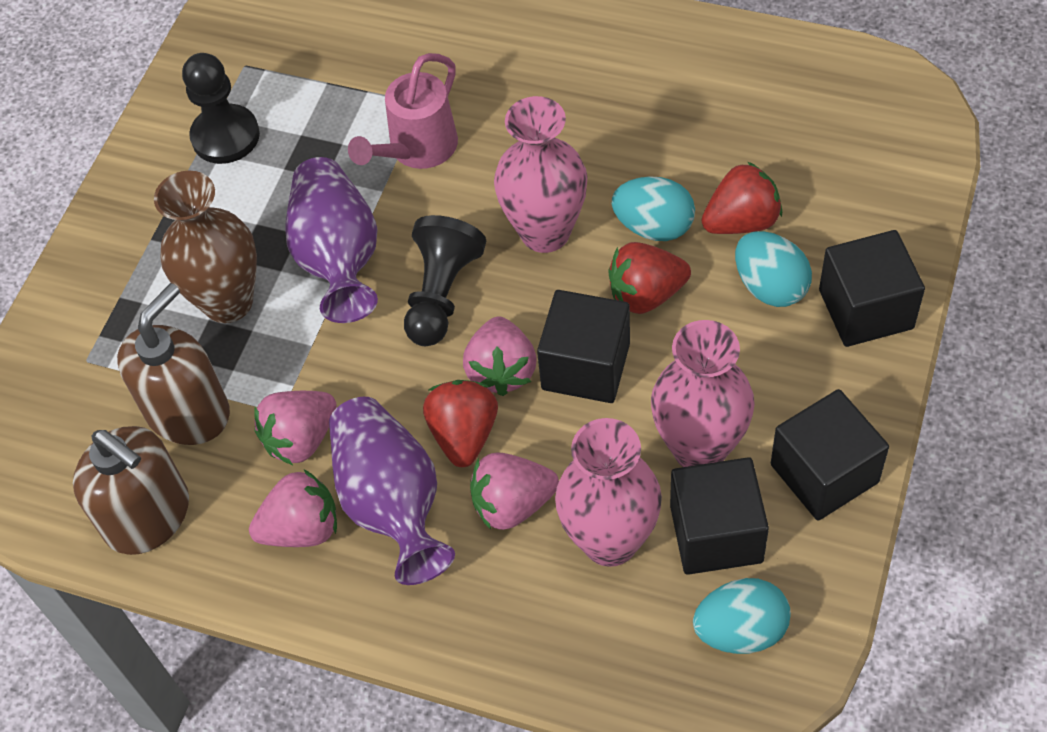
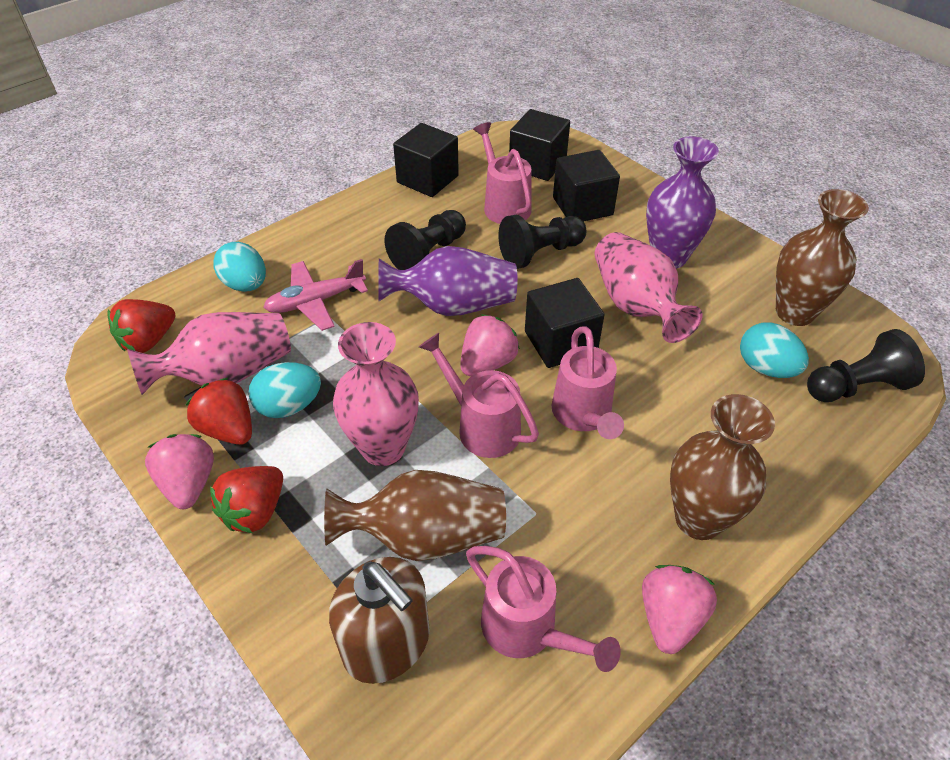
black pawn: 2 -> 3
brown soap dispenser: 2 -> 1
brown vase: 1 -> 3
pink plane: 0 -> 1
pink strawberry: 4 -> 3
pink watering can: 1 -> 4

